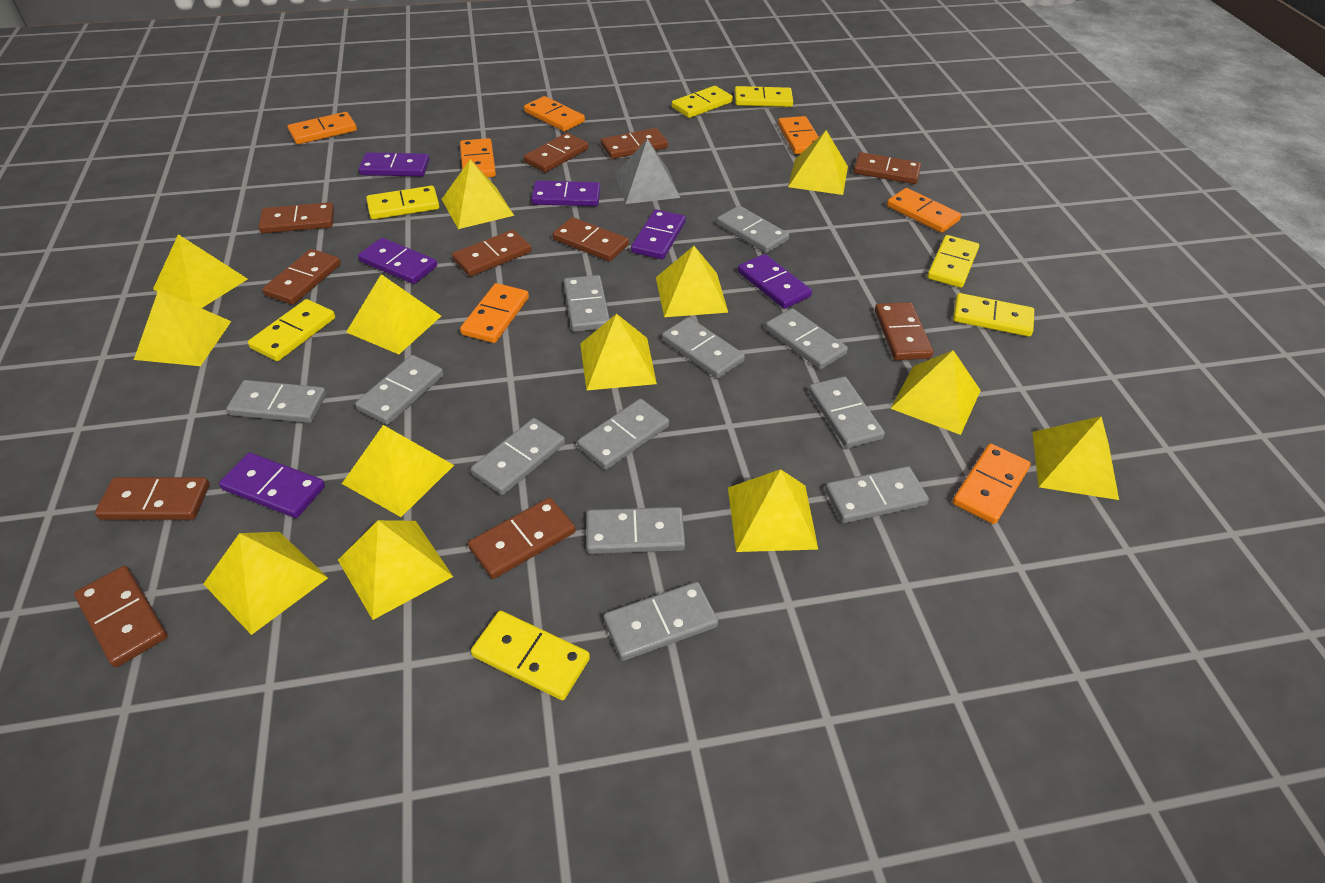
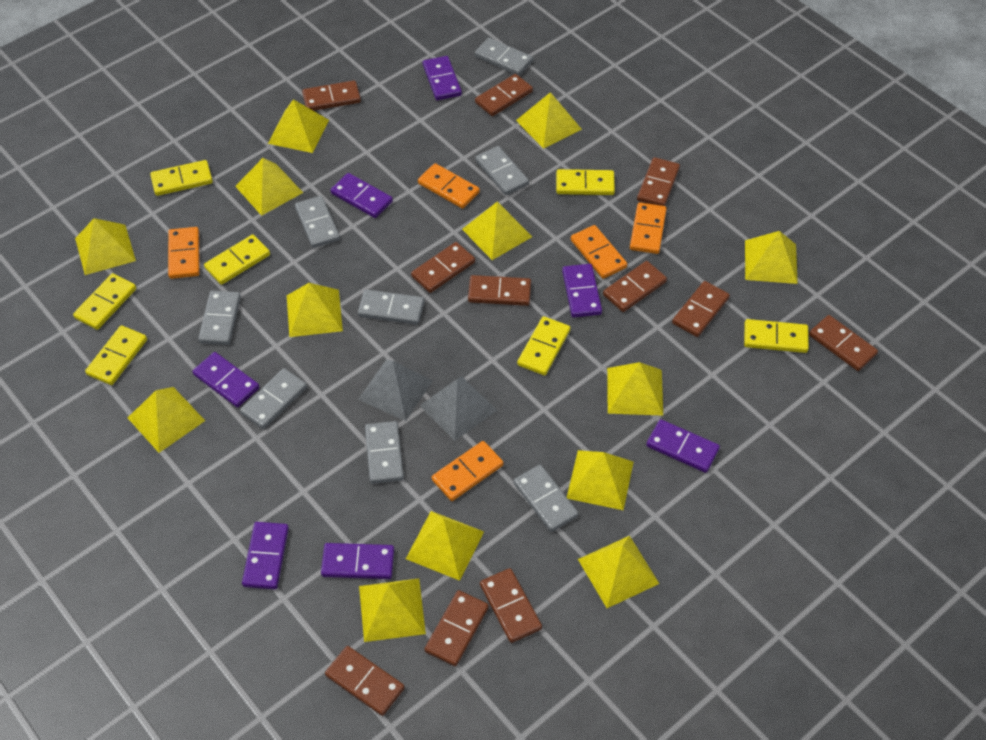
grey domino: 12 -> 8
grey pyramid: 1 -> 2
orange domino: 7 -> 5
purple domino: 6 -> 7

